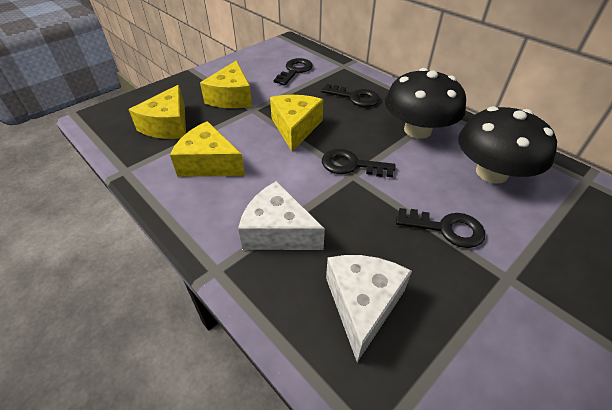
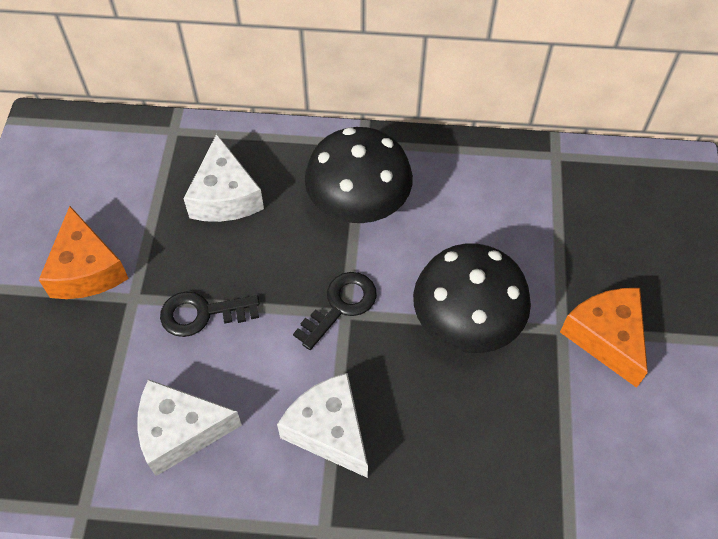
black key: 4 -> 2
orange cheese: 0 -> 2
white cheese: 2 -> 3
yellow cheese: 4 -> 0

